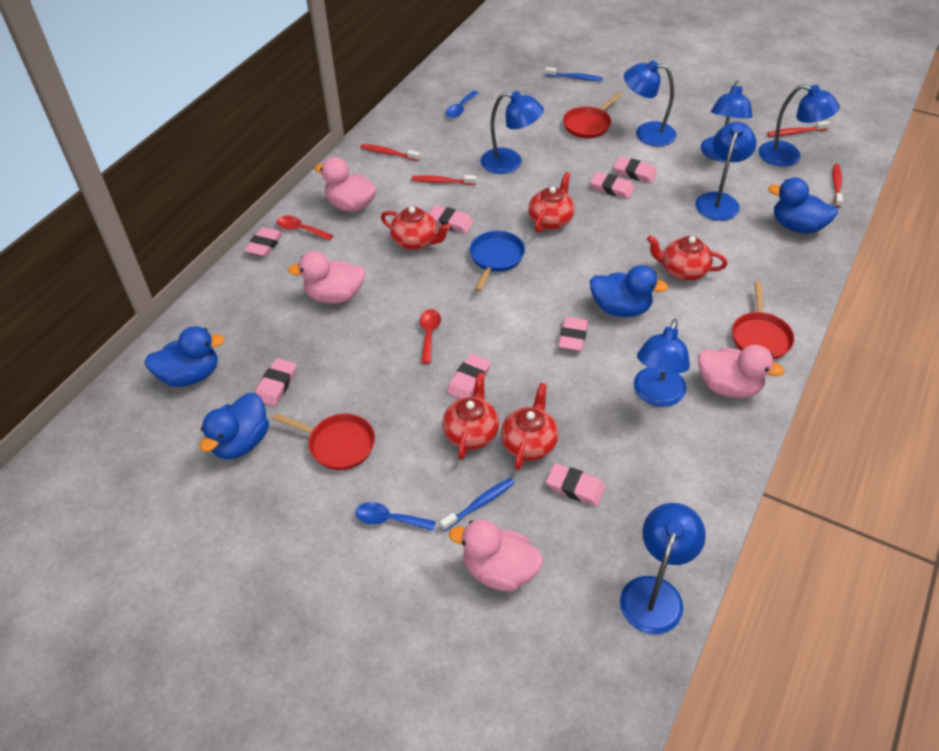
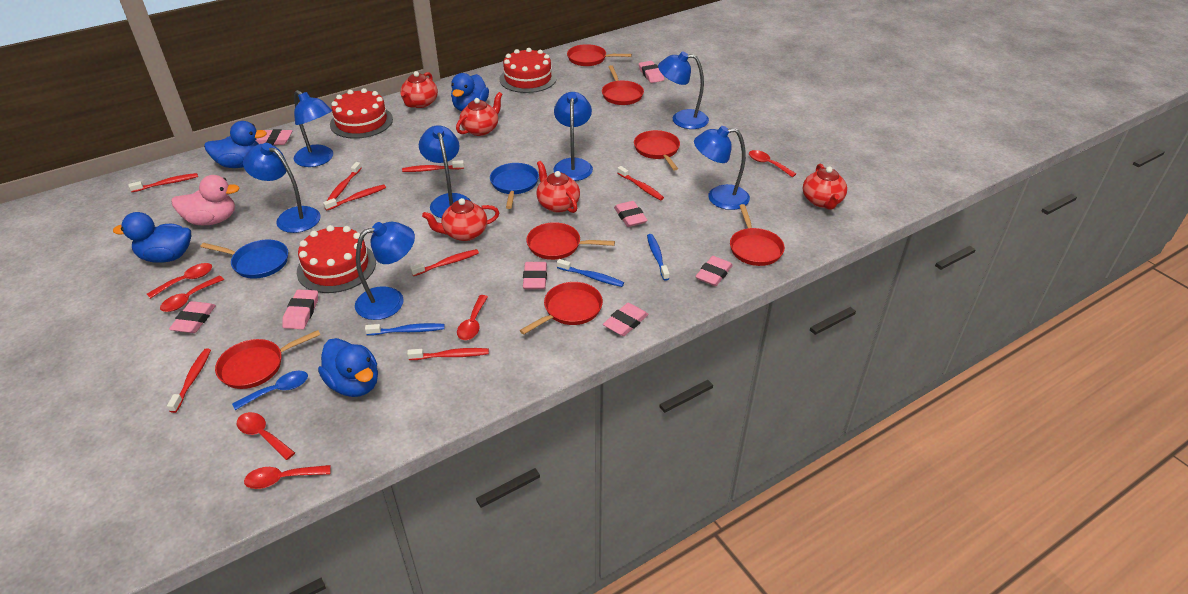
blue pan: 1 -> 2
blue spoon: 2 -> 1
blue toothbrush: 2 -> 3
pink duck: 4 -> 1
red cake: 0 -> 3
red pan: 3 -> 7
red spoon: 2 -> 6
red toothbrush: 4 -> 8

